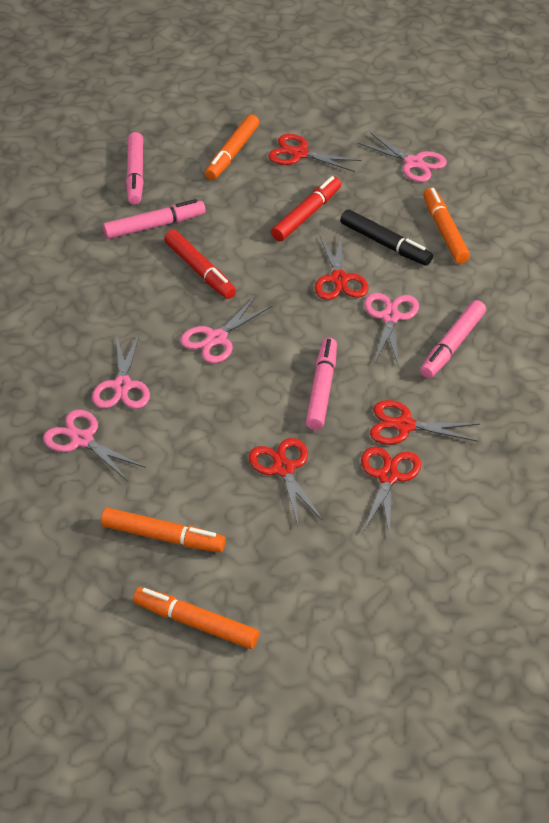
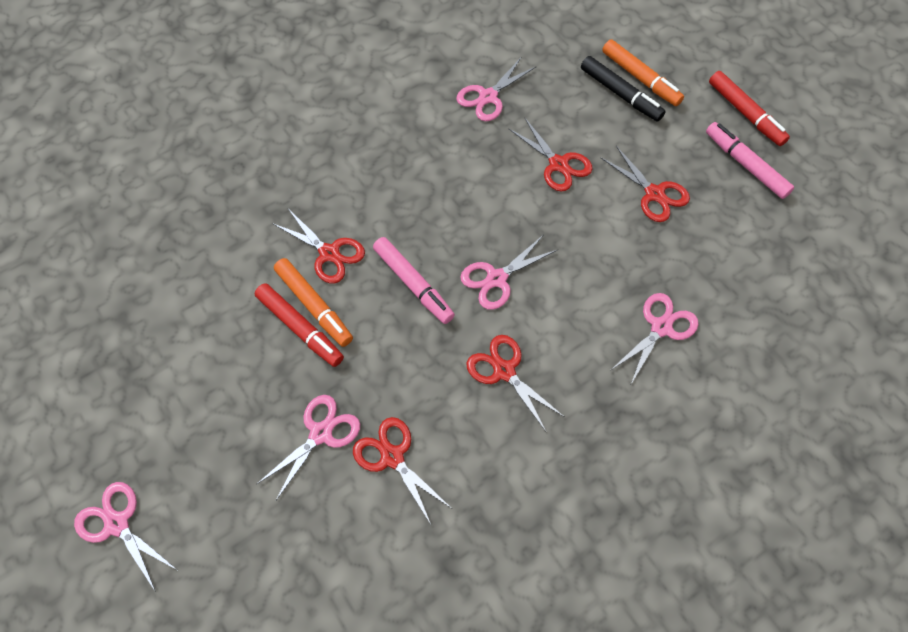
orange marker: 4 -> 2
pink marker: 4 -> 2

